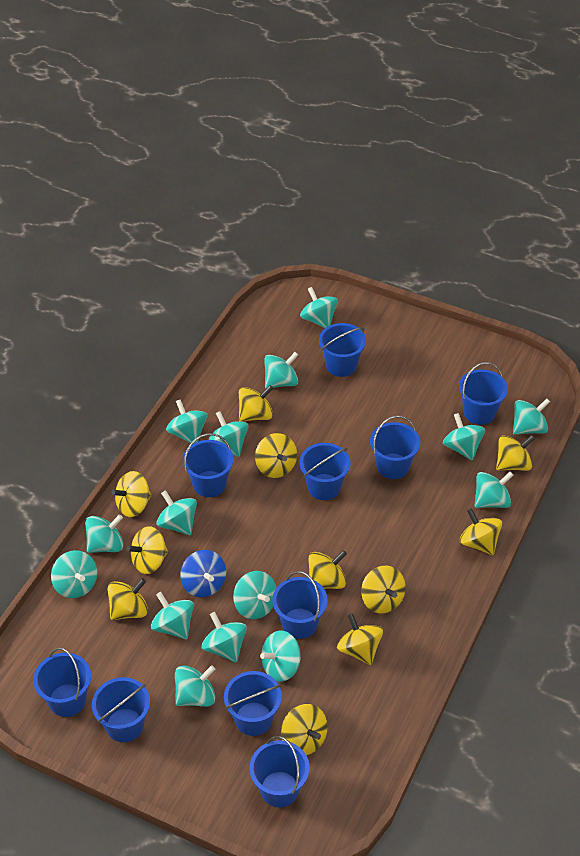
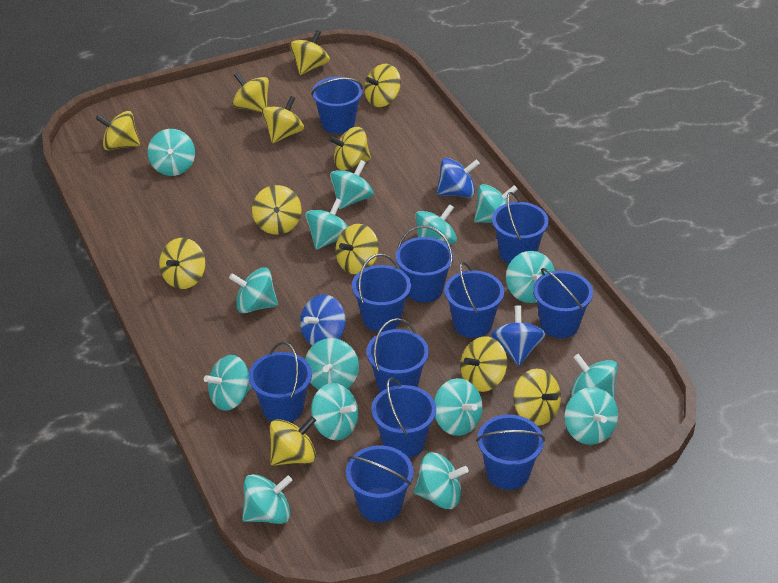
blue bucket: 10 -> 11
blue spinning top: 1 -> 3
yellow spinning top: 11 -> 12

